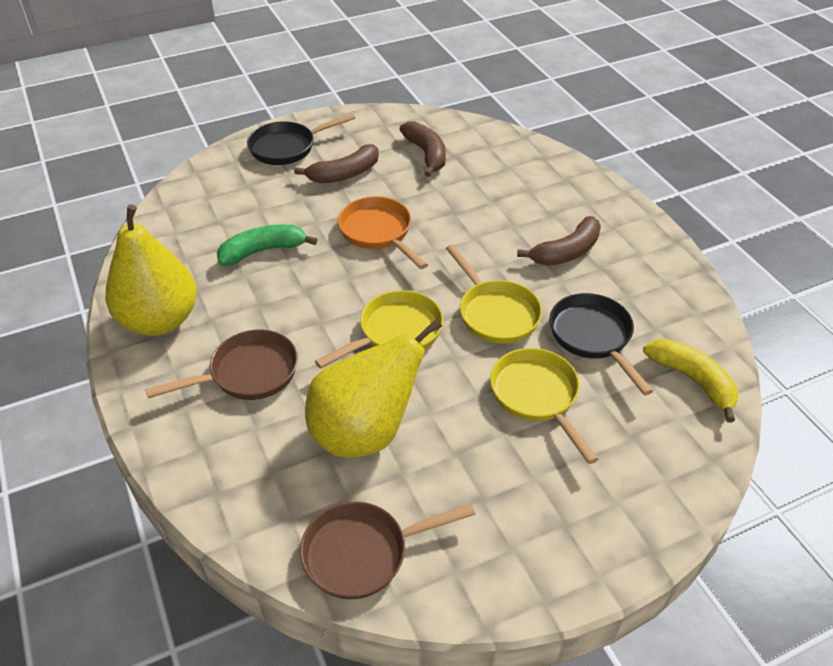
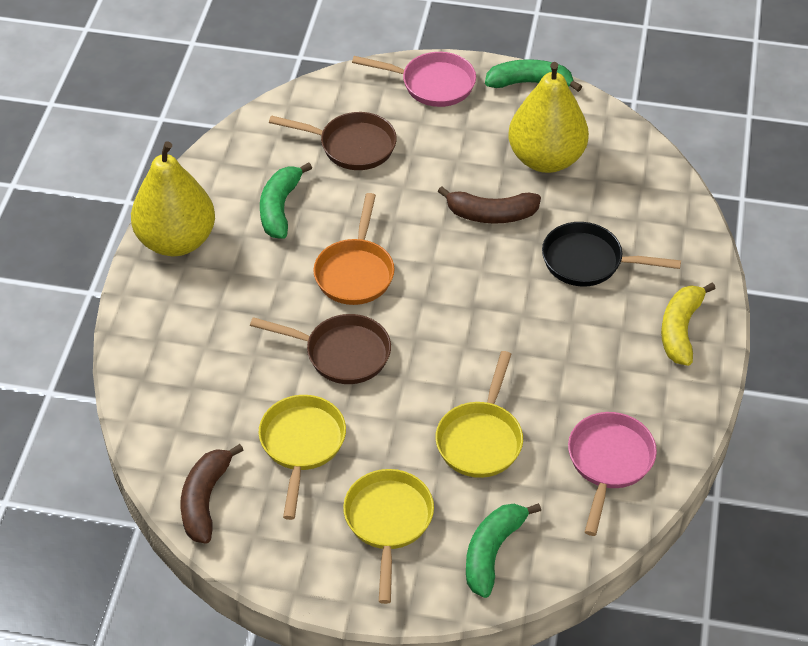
black pan: 2 -> 1
brown banana: 3 -> 2
green banana: 1 -> 3
pink pan: 0 -> 2

